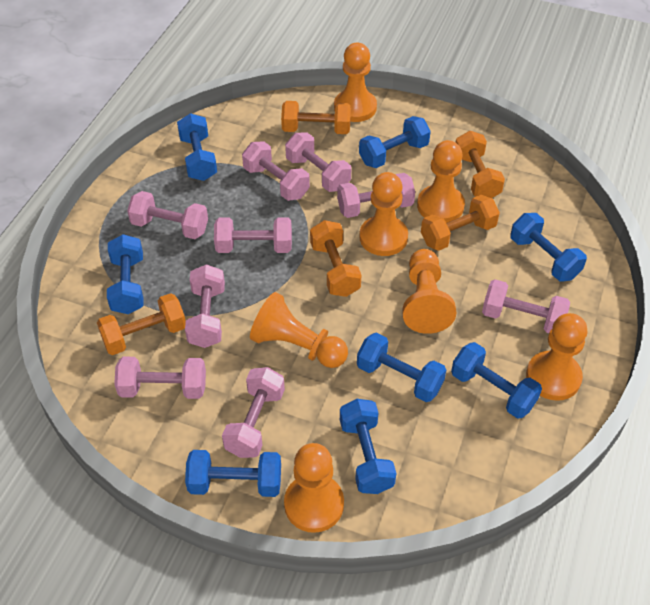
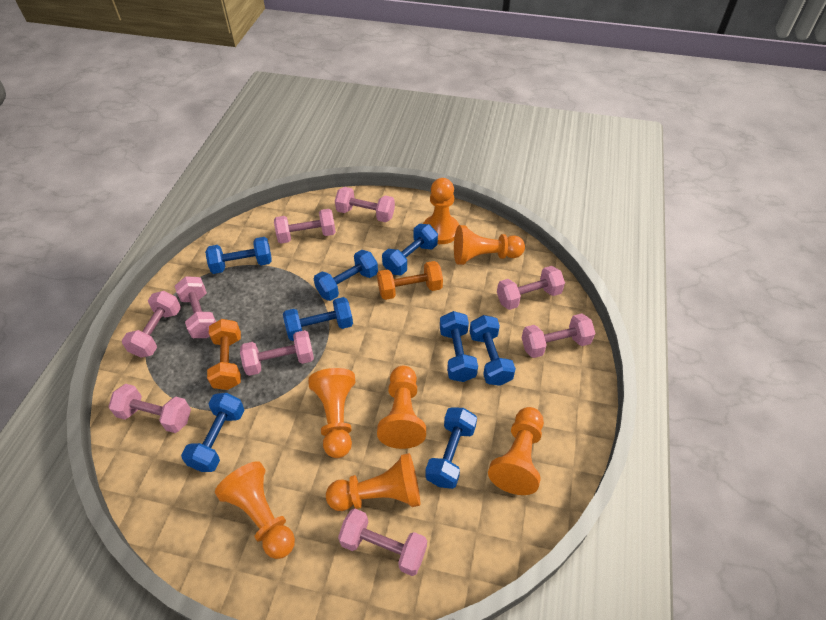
orange dumbbell: 5 -> 2

